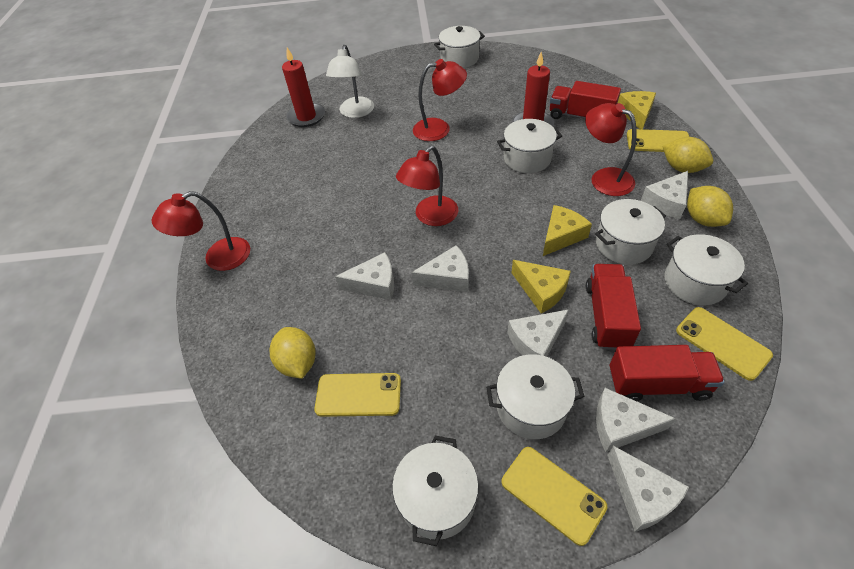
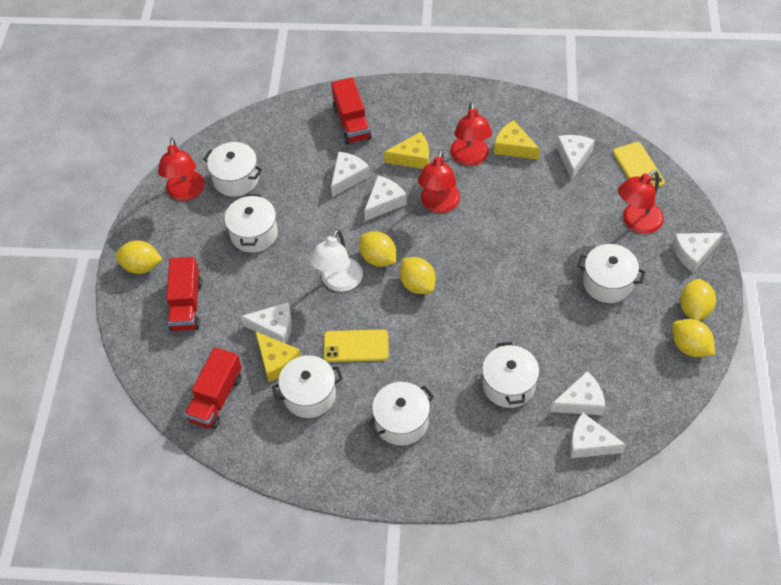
red candle: 2 -> 0
white cheese: 6 -> 7
yellow lemon: 3 -> 5
yellow phone: 4 -> 2

